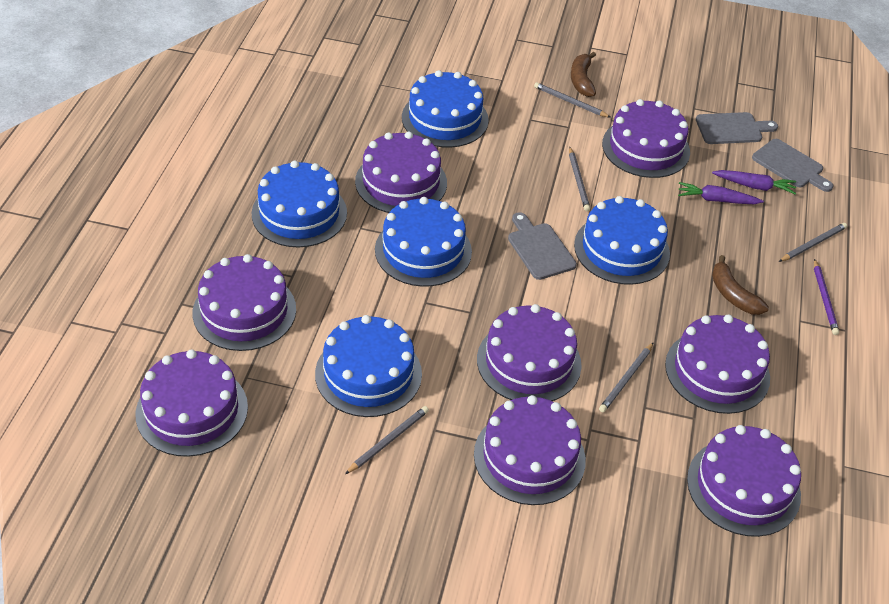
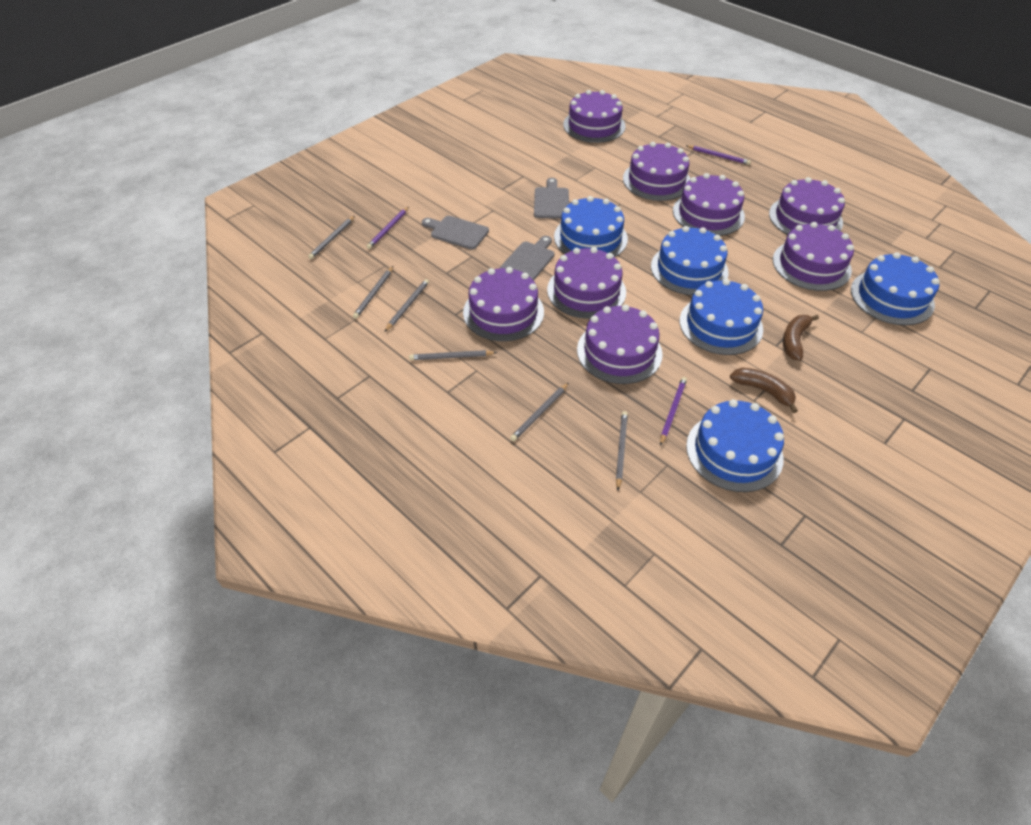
grey pencil: 5 -> 6
purple carrot: 2 -> 0
purple pencil: 1 -> 3

